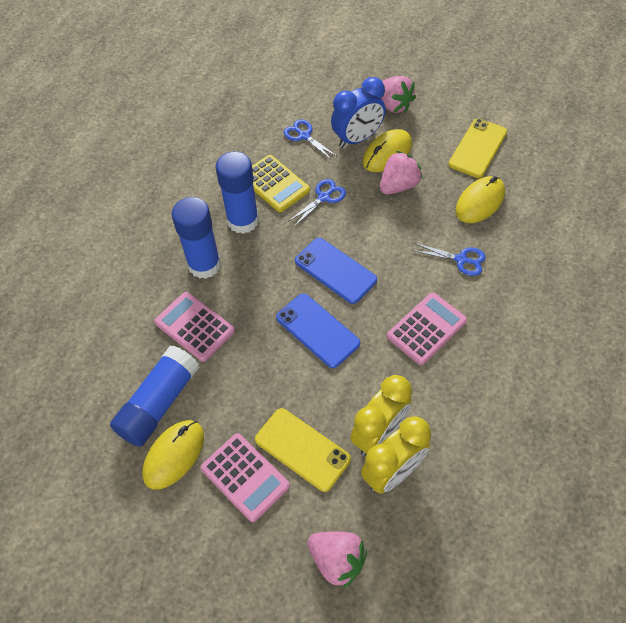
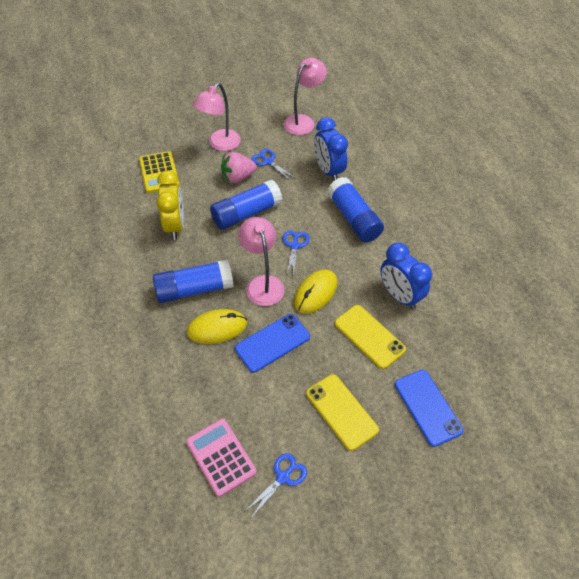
blue clock: 1 -> 2
pink calculator: 3 -> 1
pink lamp: 0 -> 3
pink strawberry: 3 -> 1
yellow clock: 2 -> 1
yellow mouse: 3 -> 2

